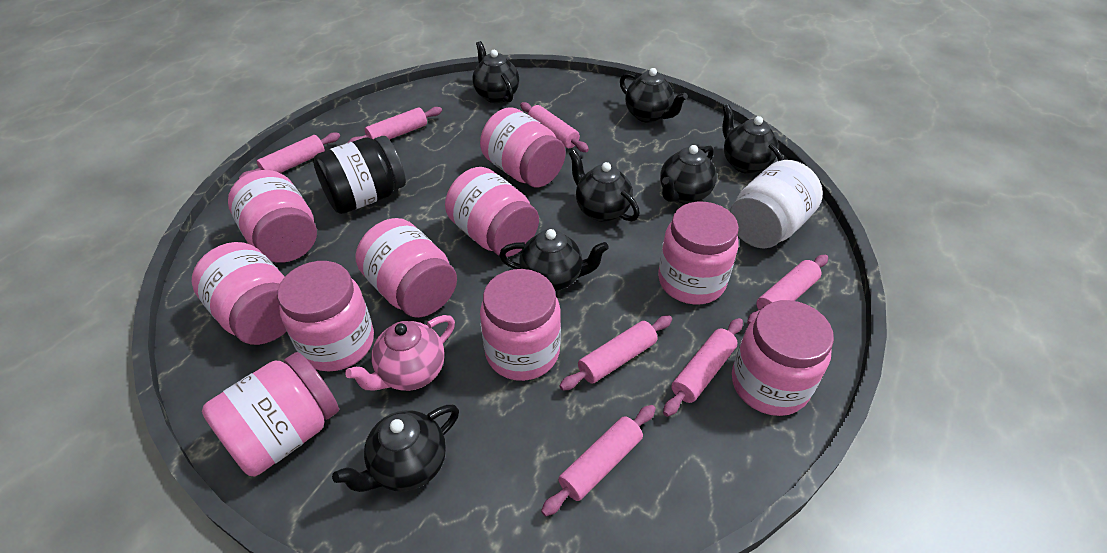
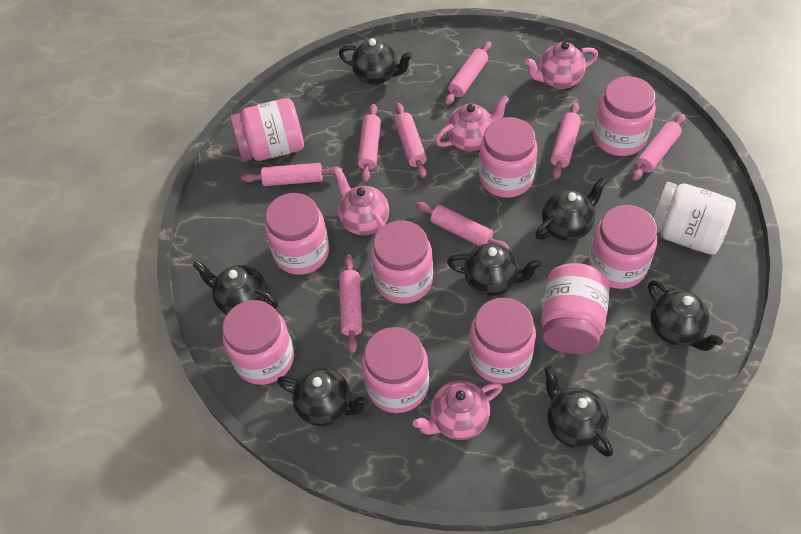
black jar: 1 -> 0
pink rolling pin: 7 -> 8
pink teapot: 1 -> 4

